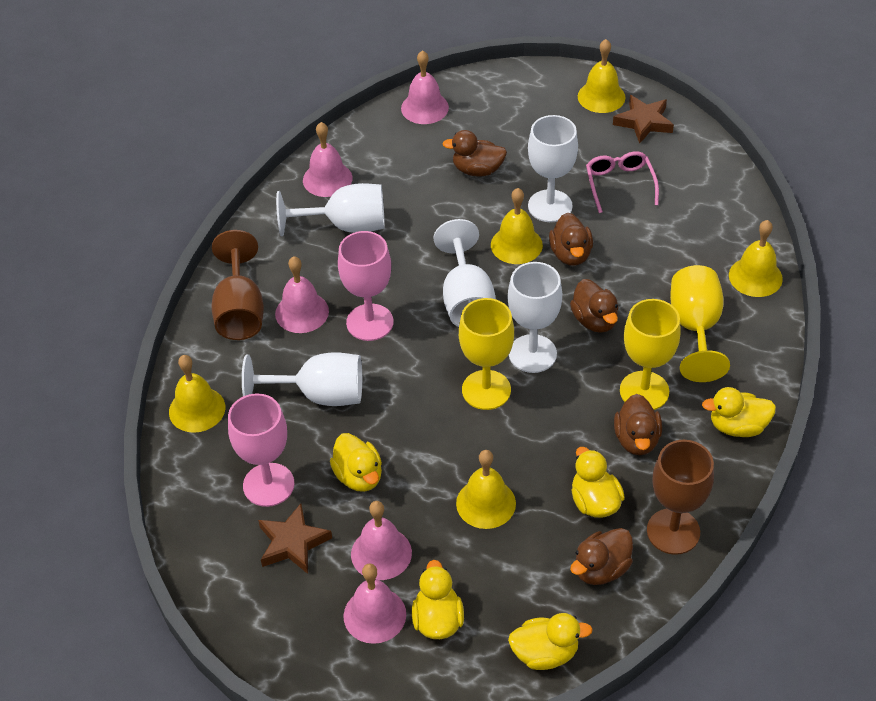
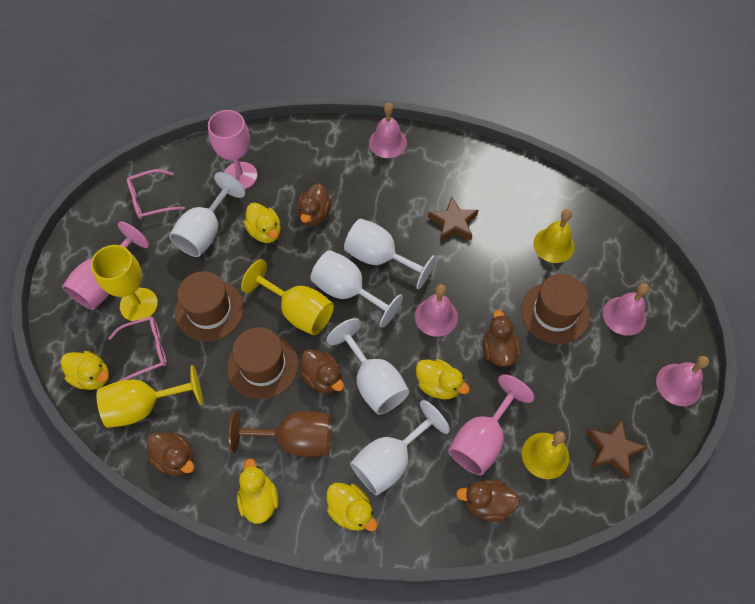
brown goblet: 2 -> 1
brown hat: 0 -> 3
pink bell: 5 -> 4
pink glasses: 1 -> 2
pink goblet: 2 -> 3
yellow bell: 5 -> 2

